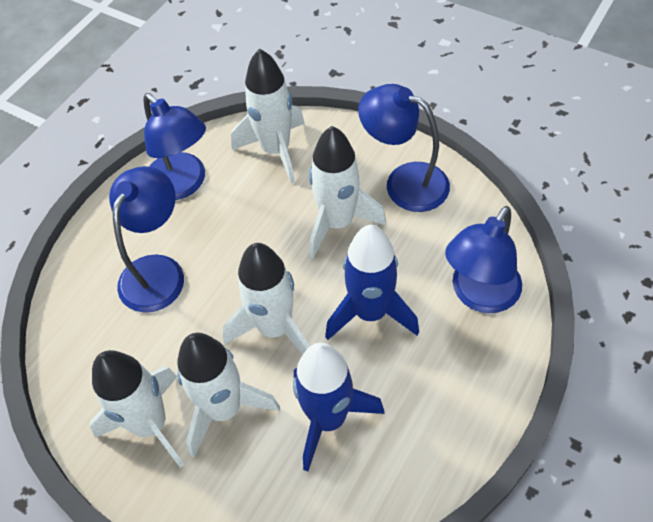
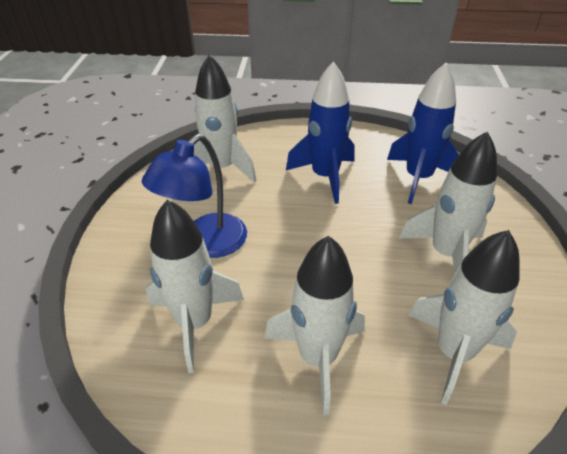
blue lamp: 4 -> 1

